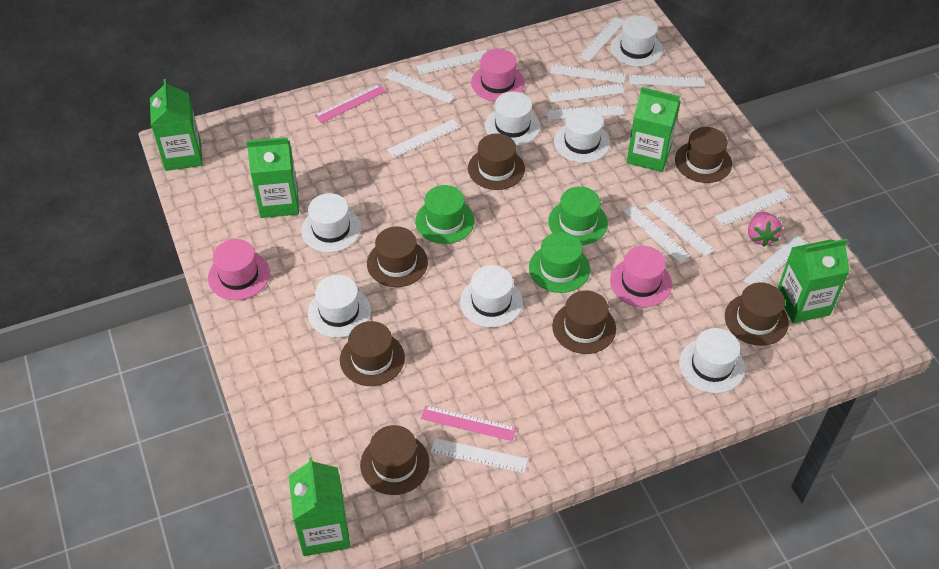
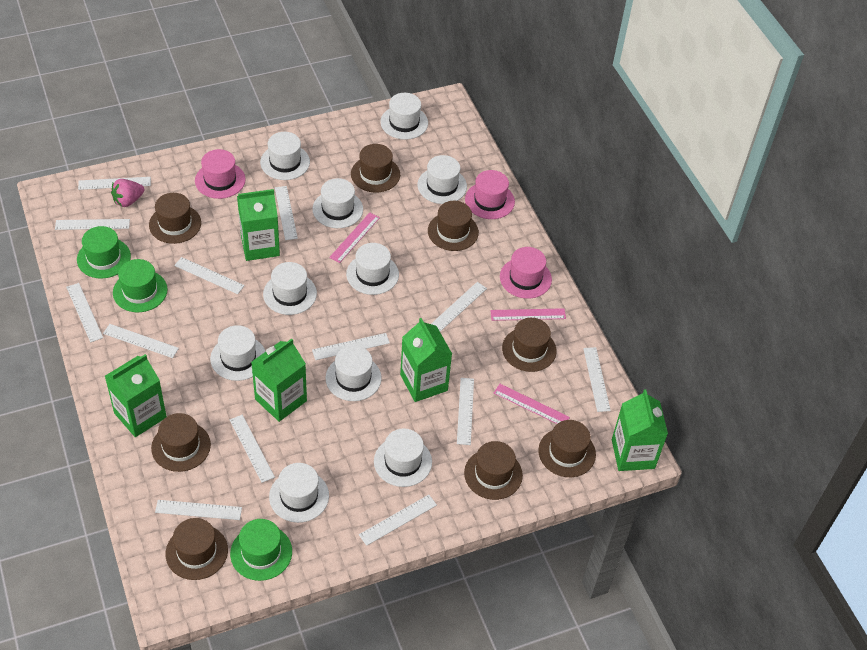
brown hat: 7 -> 8
pink ruler: 2 -> 3
white hat: 7 -> 10

